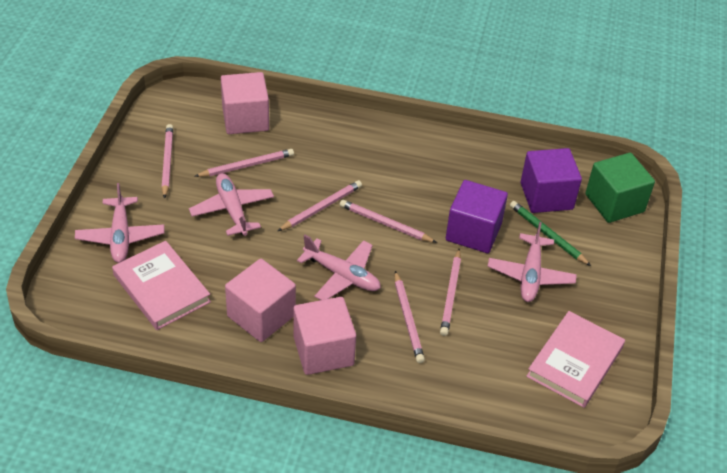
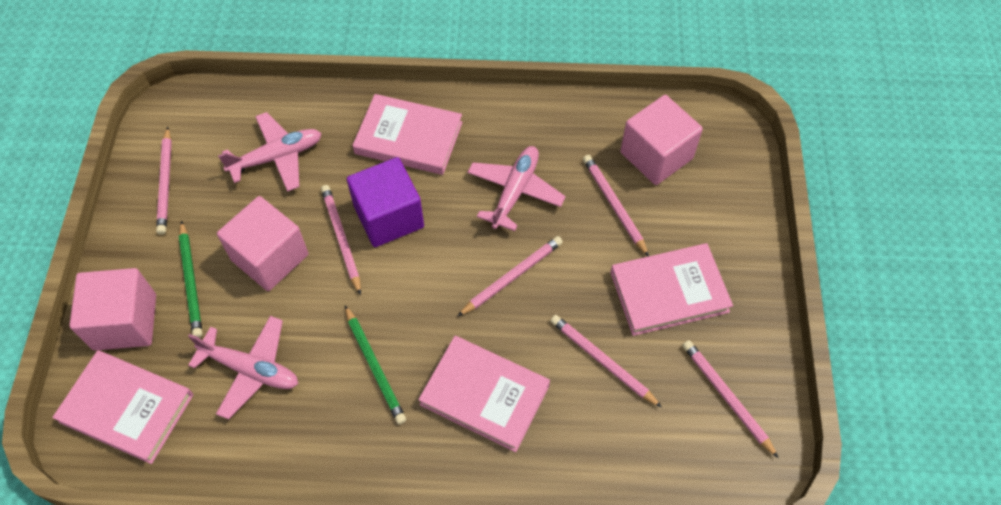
green cube: 1 -> 0
green pencil: 1 -> 2
pink book: 2 -> 4
pink plane: 4 -> 3
purple cube: 2 -> 1

